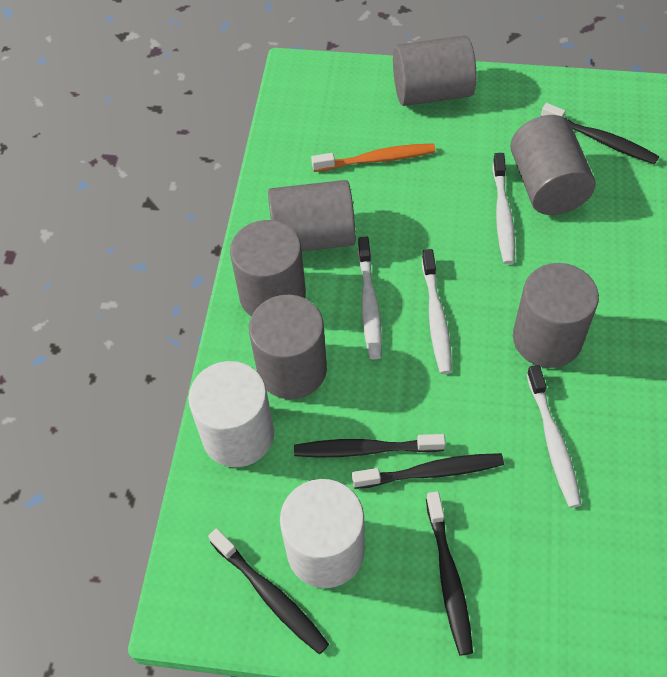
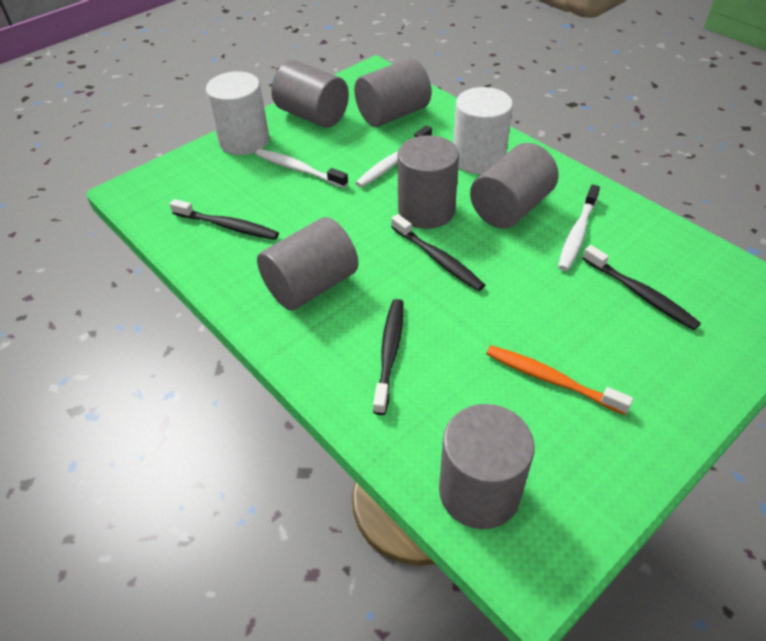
black toothbrush: 5 -> 4
white toothbrush: 4 -> 3

